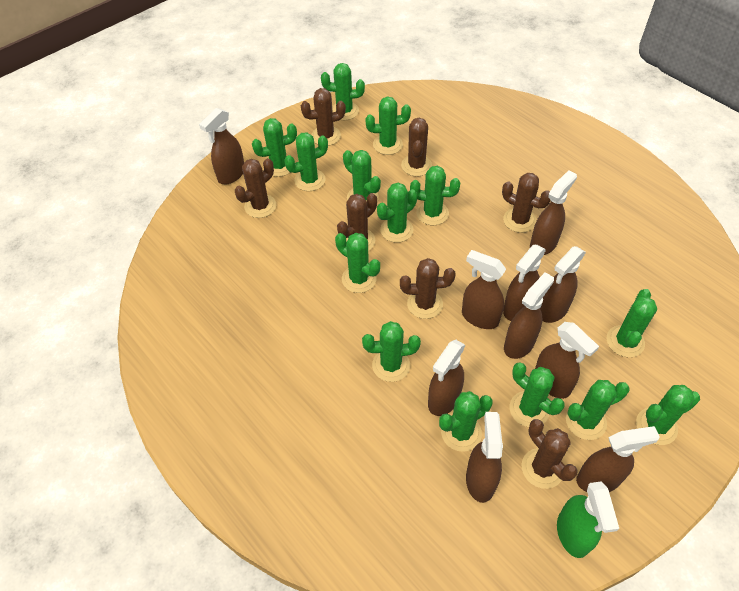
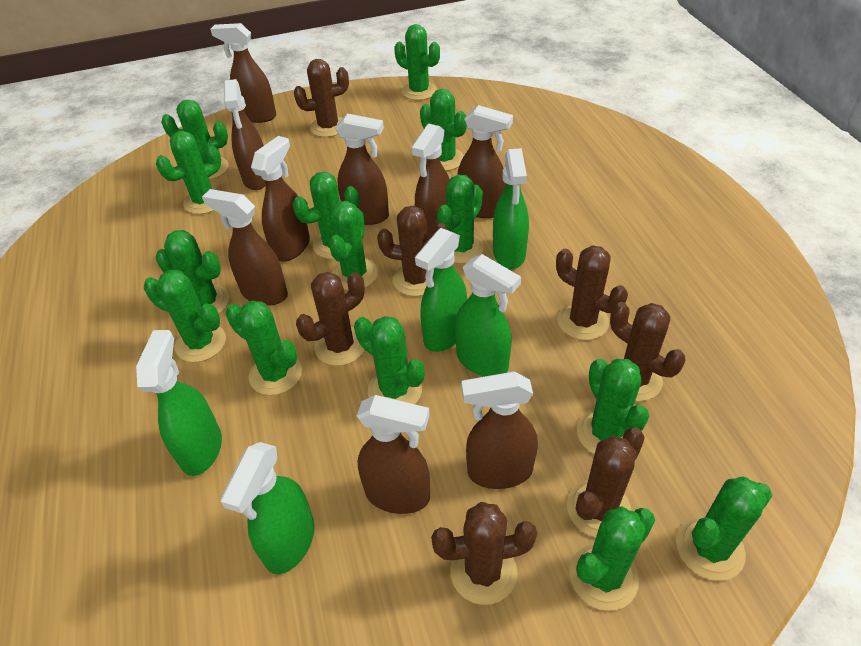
brown spray bottle: 10 -> 9
green spray bottle: 1 -> 5

